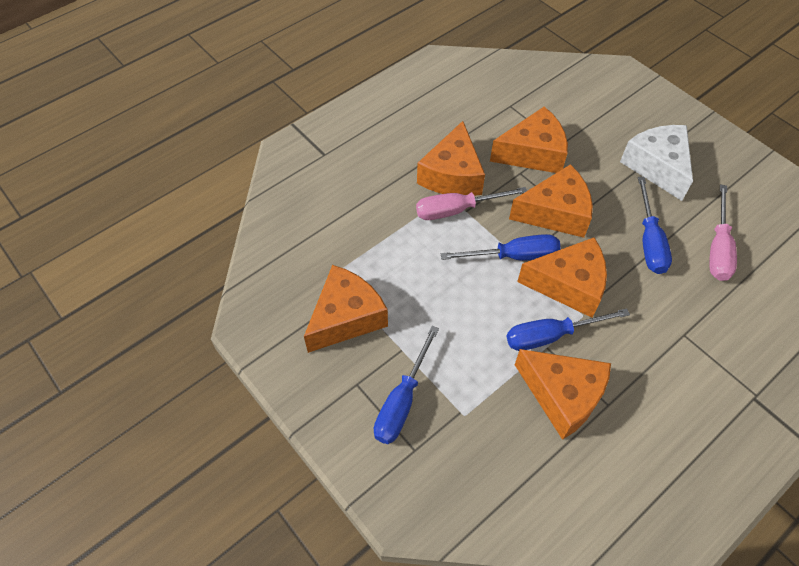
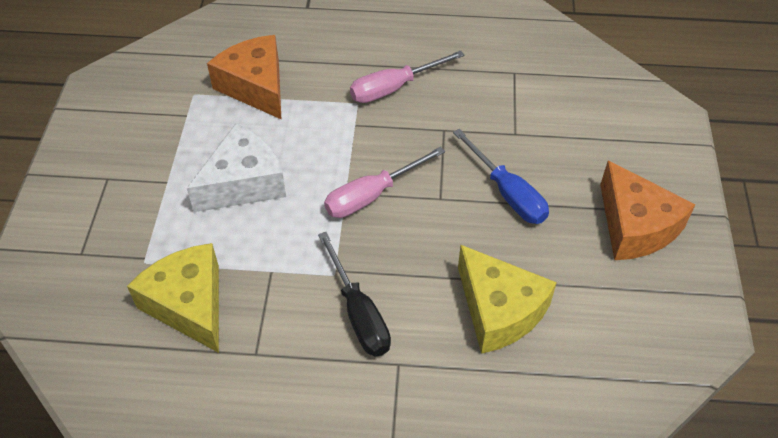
black screwdriver: 0 -> 1
blue screwdriver: 4 -> 1
orange cheese: 6 -> 2
yellow cheese: 0 -> 2

